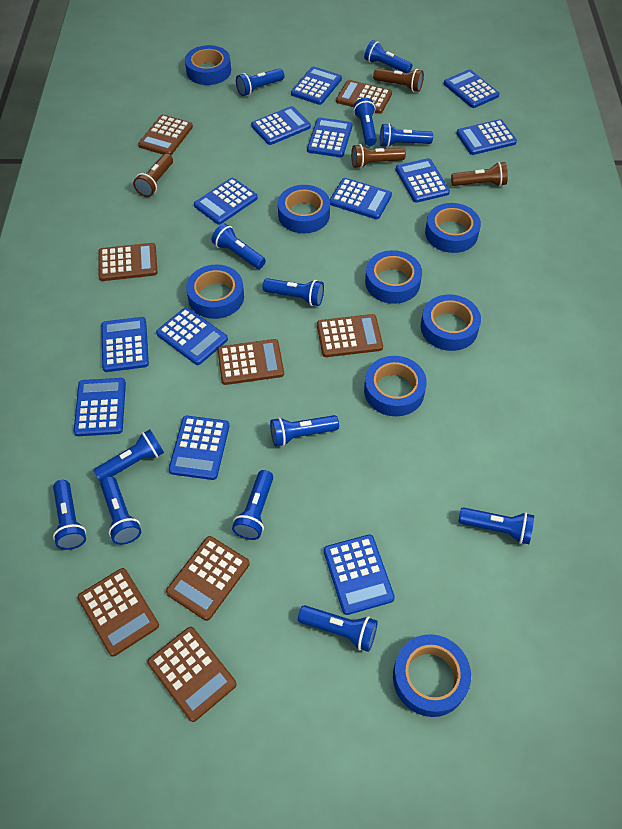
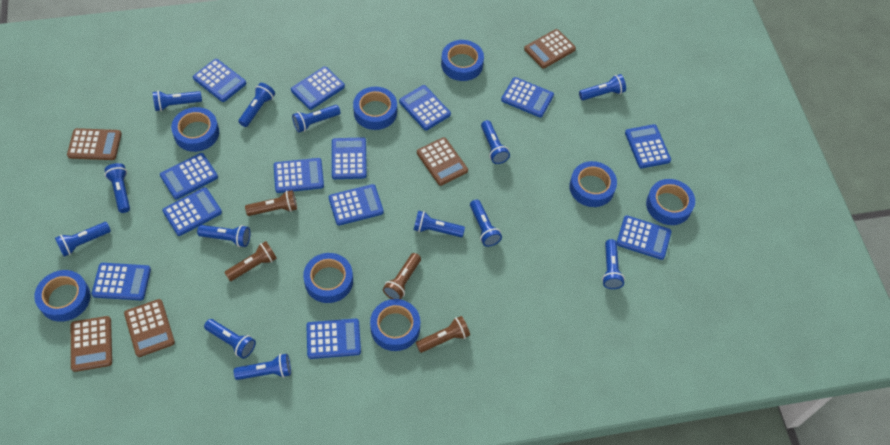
brown calculator: 8 -> 5

